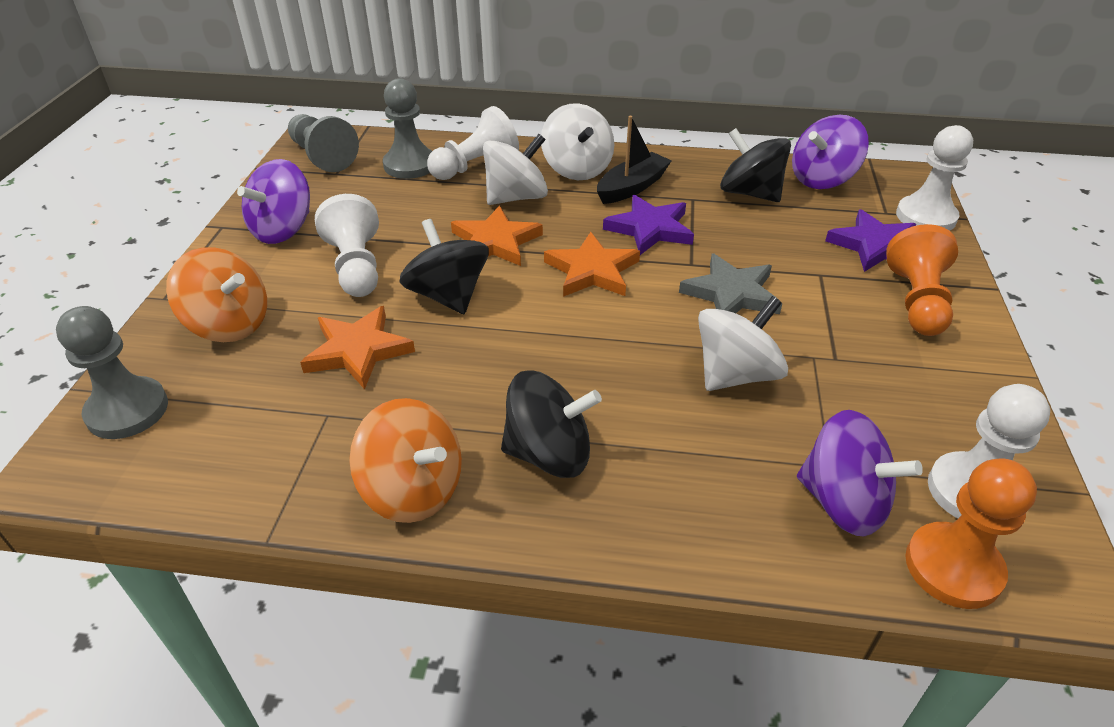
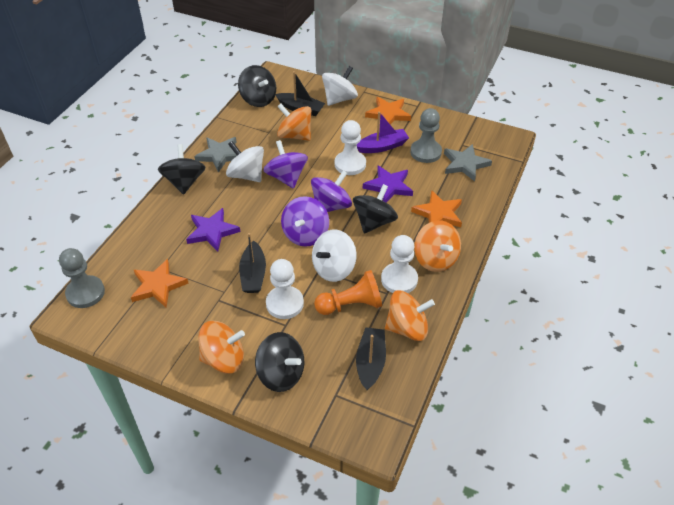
black boat: 1 -> 3
black spinning top: 3 -> 4
grey pawn: 3 -> 2
grey star: 1 -> 2
orange pawn: 2 -> 1
orange spinning top: 2 -> 4
purple boat: 0 -> 1
white pawn: 4 -> 3

